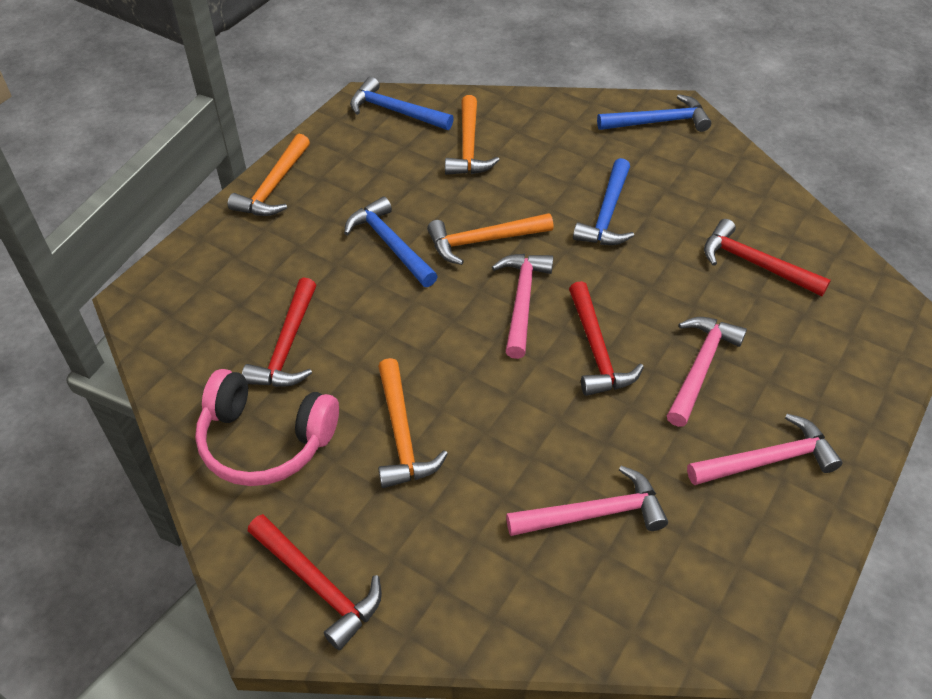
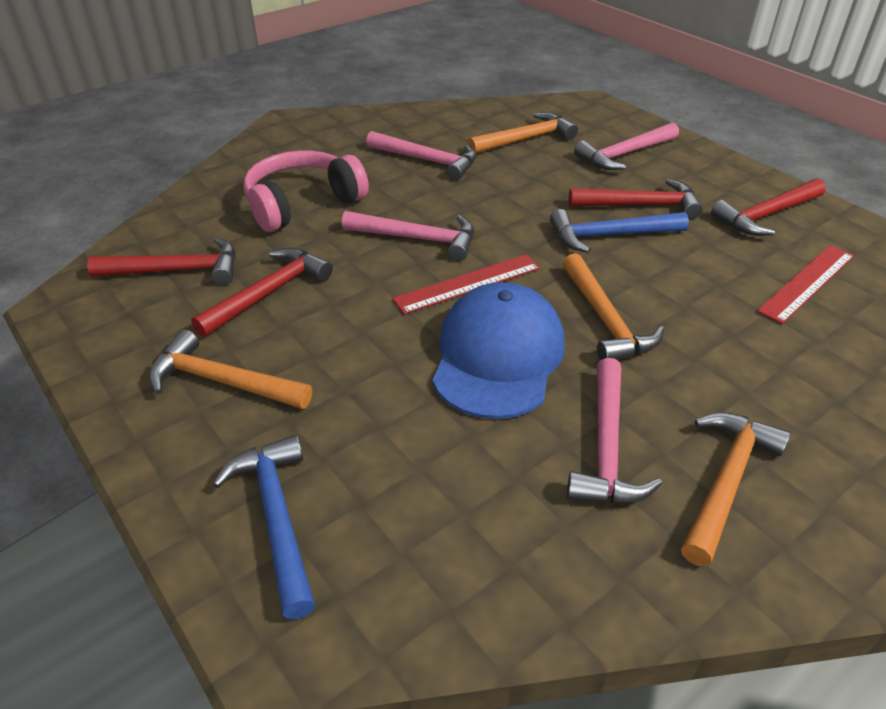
blue cap: 0 -> 1
blue hammer: 4 -> 2
red ruler: 0 -> 2

